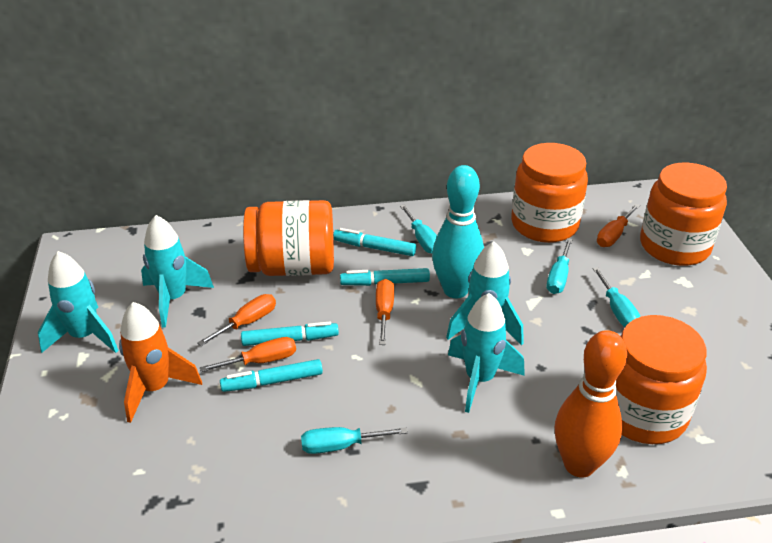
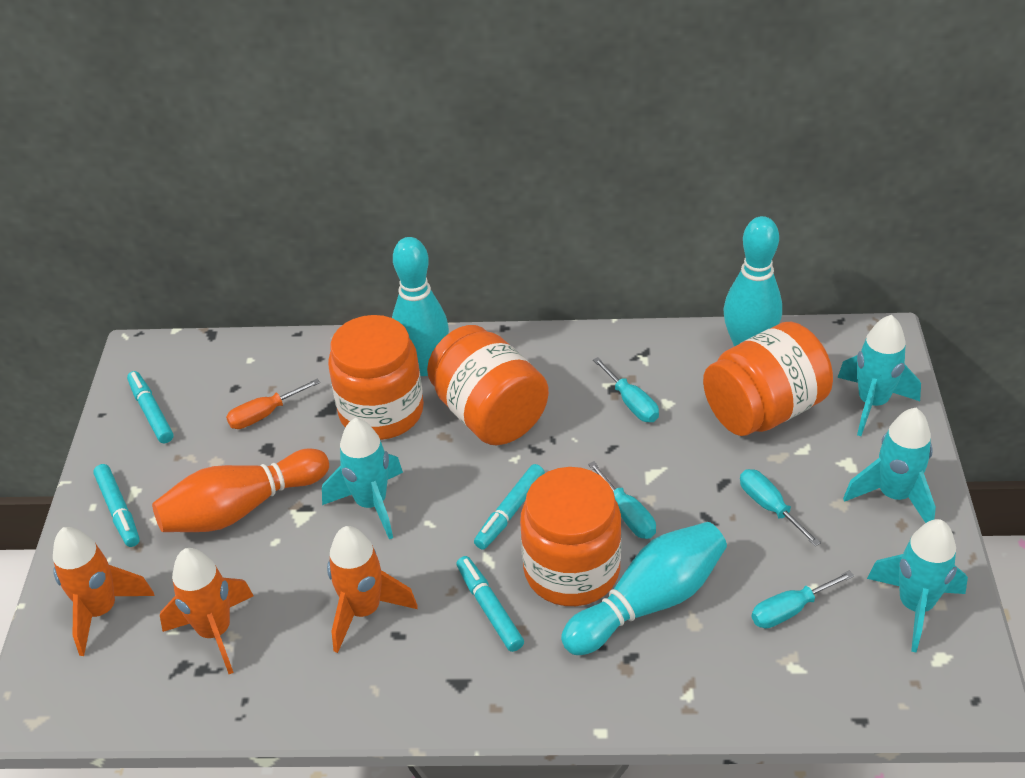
orange rocket: 1 -> 3
orange screwdriver: 4 -> 1
turquoise bowling pin: 1 -> 3

